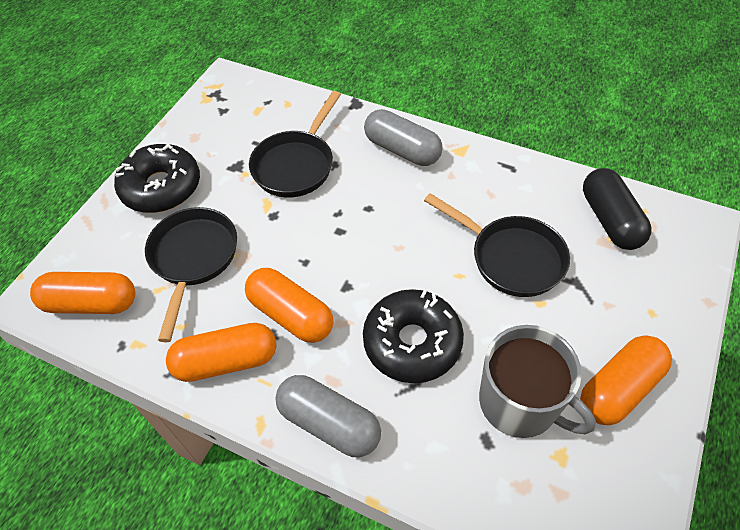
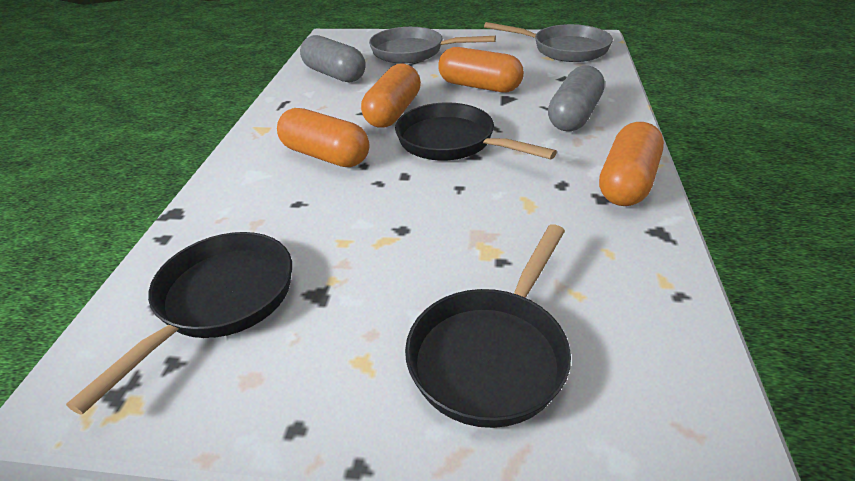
black capsule: 1 -> 0
black donut: 2 -> 0
grey mug: 1 -> 0
grey pan: 0 -> 2

